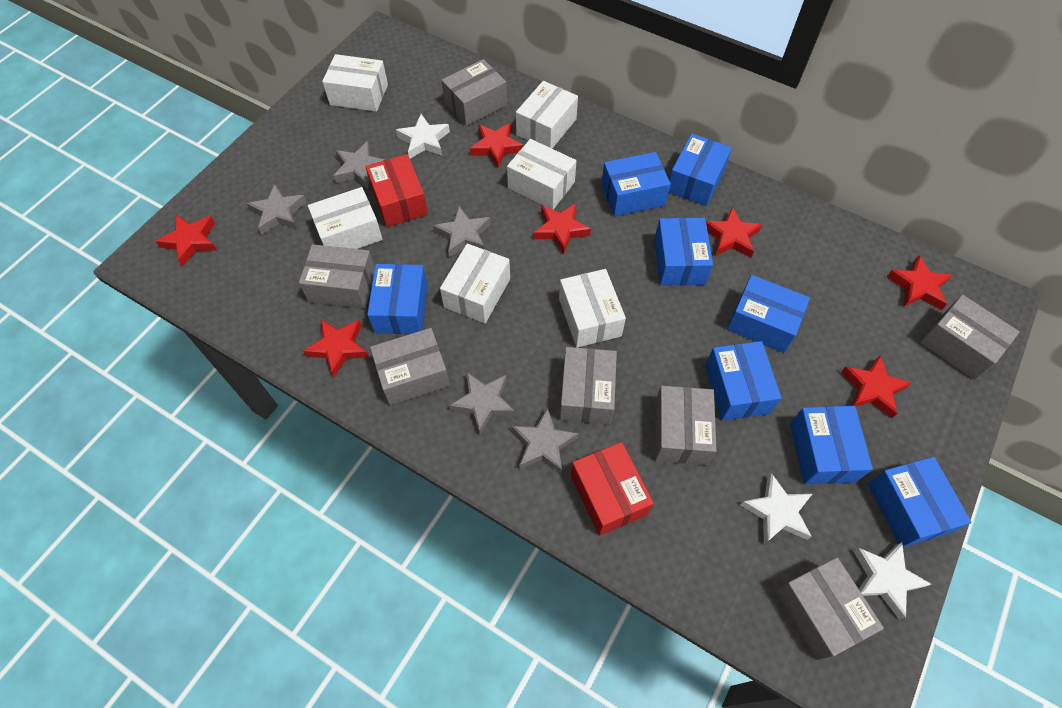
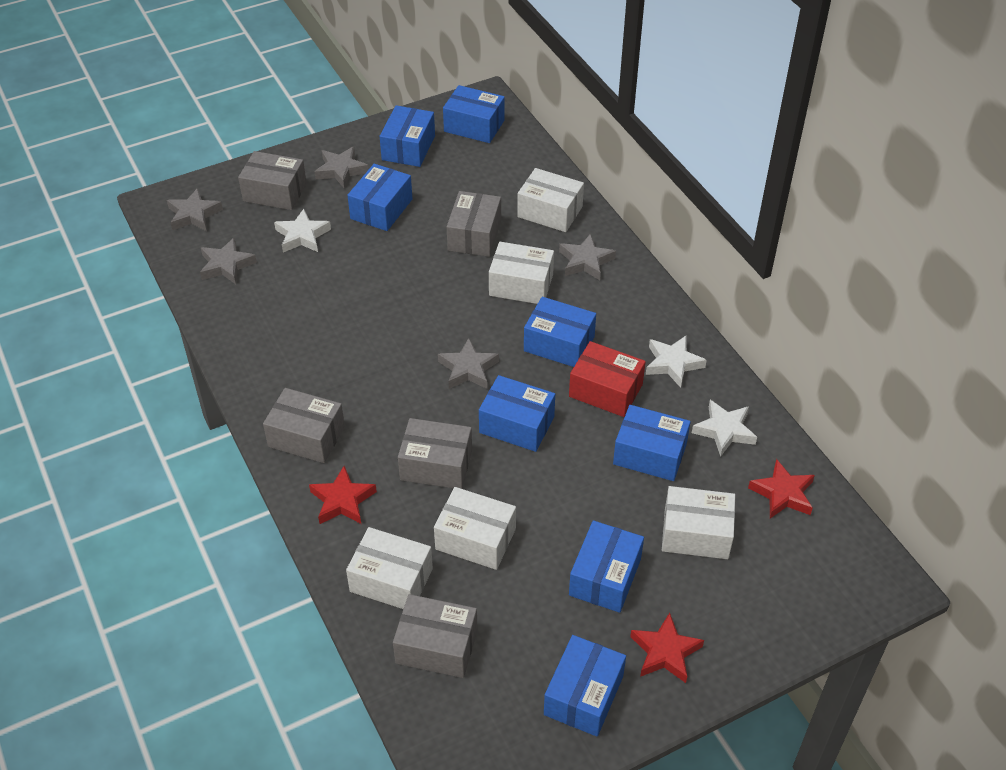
grey box: 7 -> 5
red box: 2 -> 1
red star: 7 -> 3
white box: 6 -> 5

